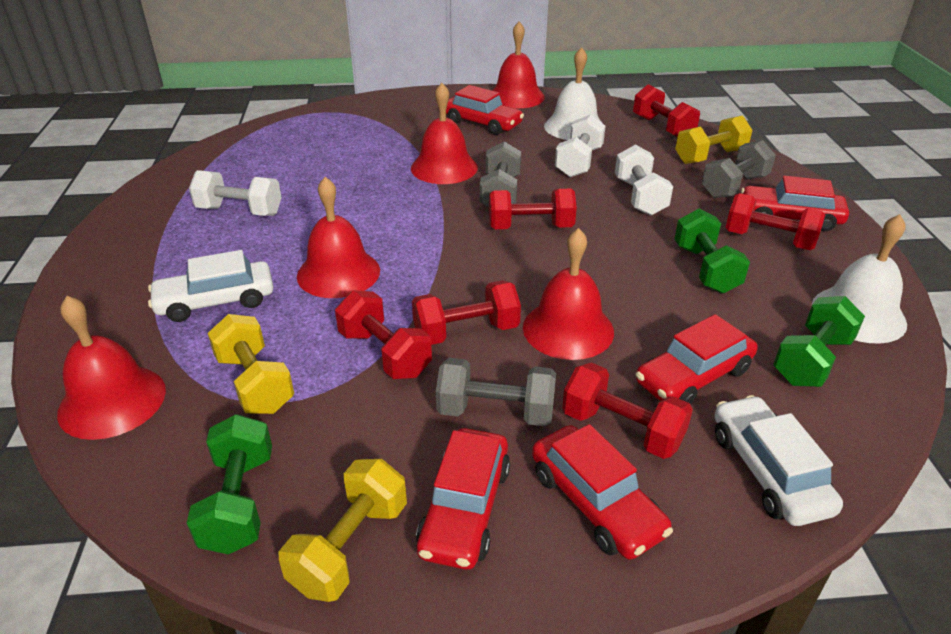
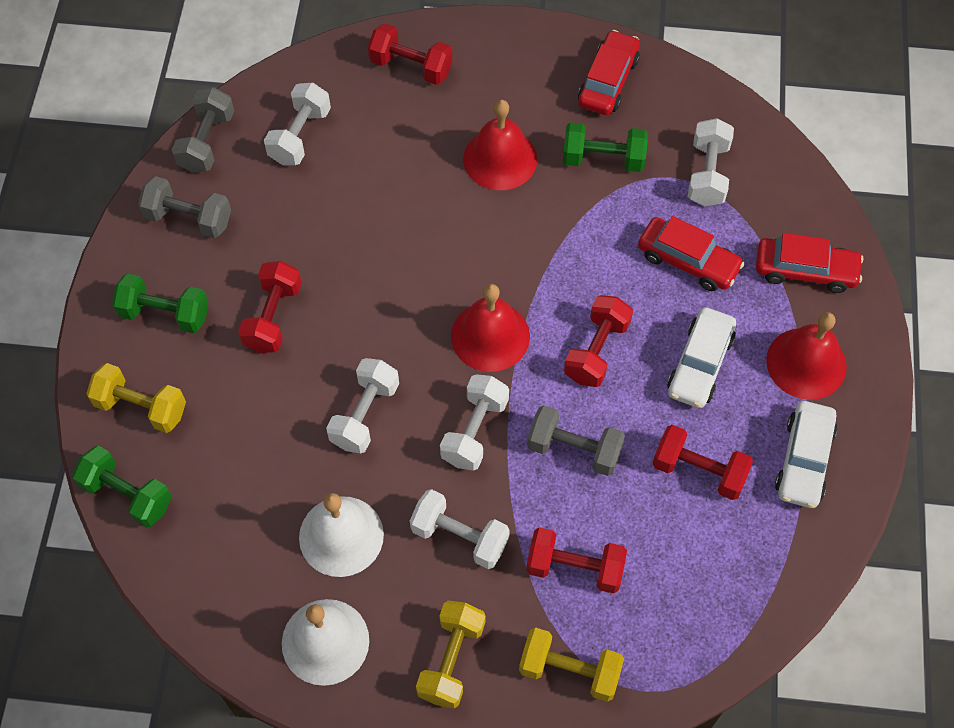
red bell: 5 -> 3
red car: 5 -> 3
red dumbbell: 6 -> 5
white dumbbell: 3 -> 5

